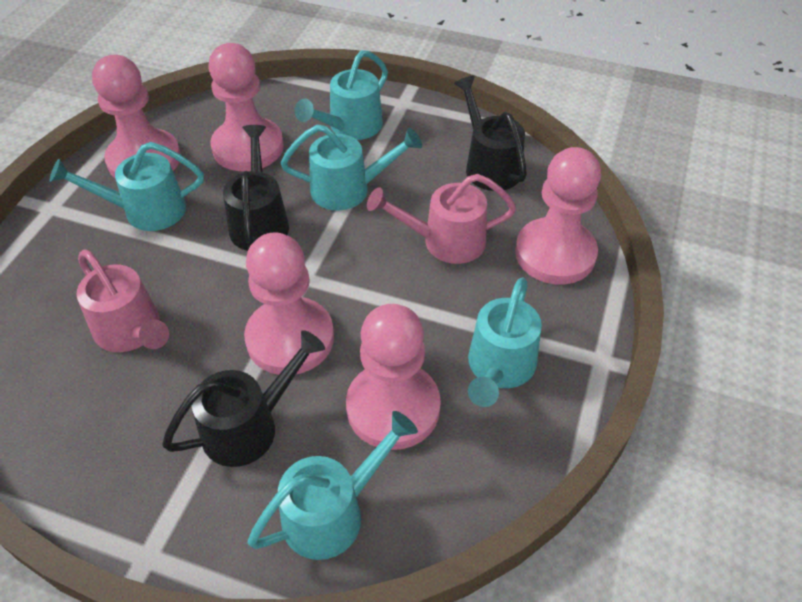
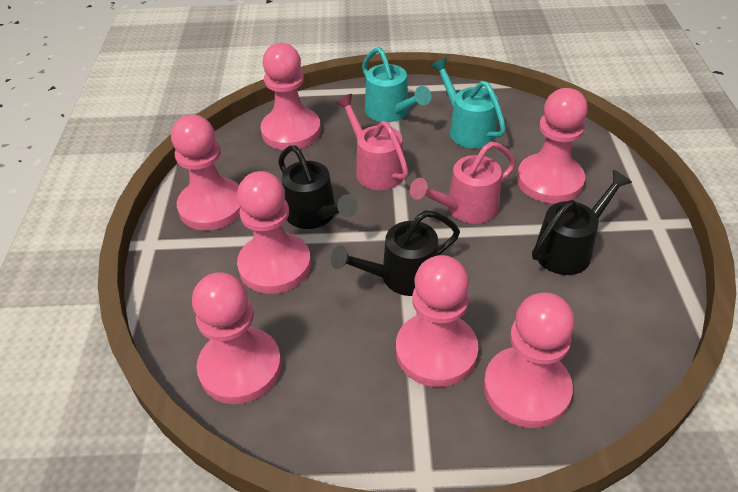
pink pawn: 5 -> 7
turquoise watering can: 5 -> 2

